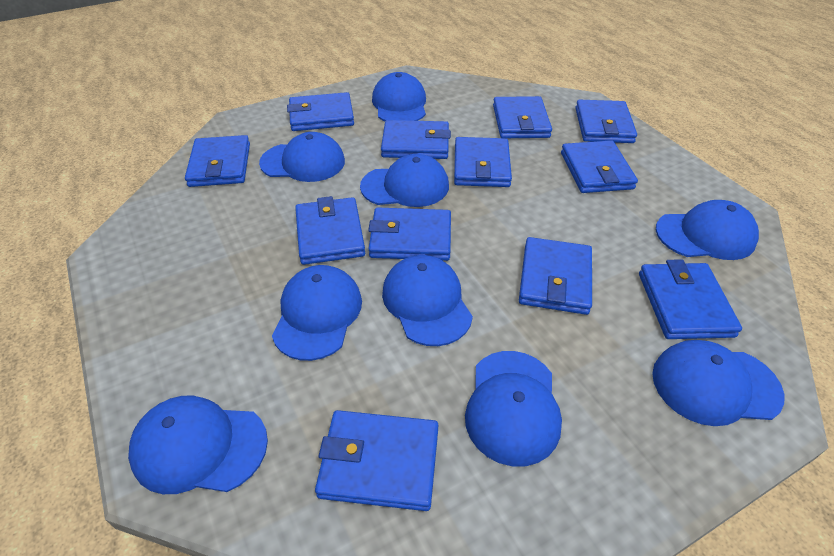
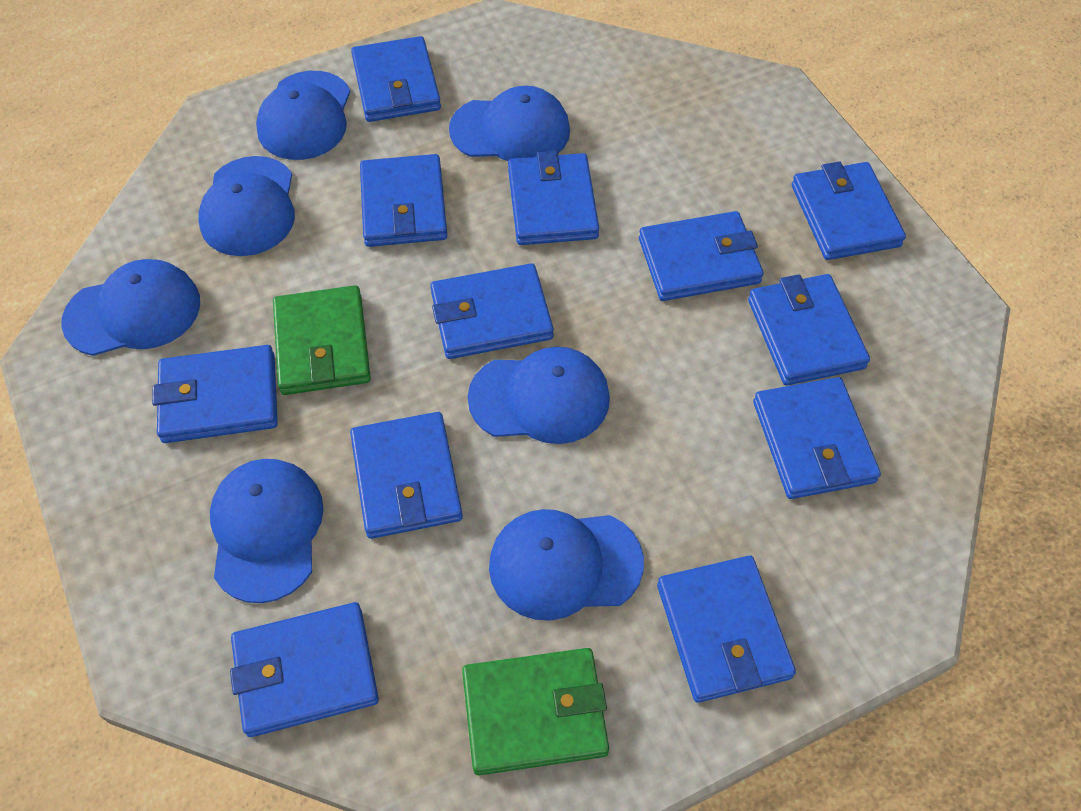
blue cap: 9 -> 7
green wallet: 0 -> 2

